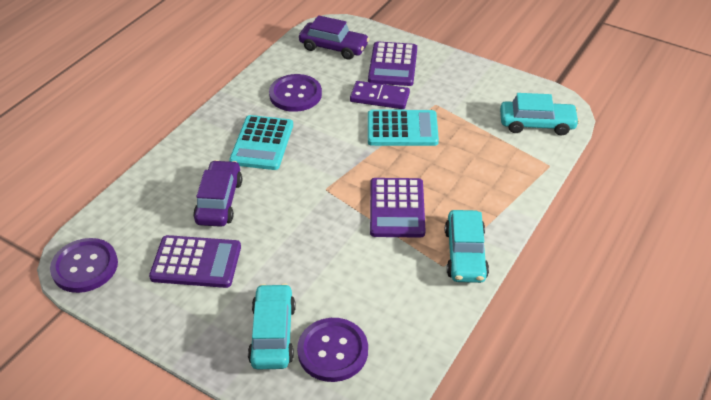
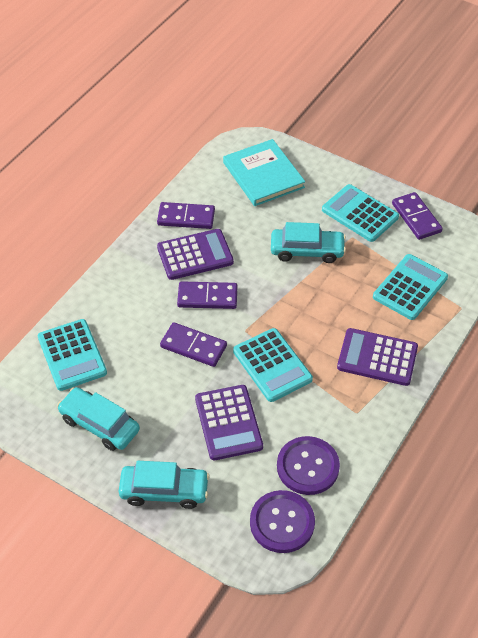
purple button: 3 -> 2
purple car: 2 -> 0
purple domino: 1 -> 4
turquoise book: 0 -> 1
turquoise calculator: 2 -> 4

